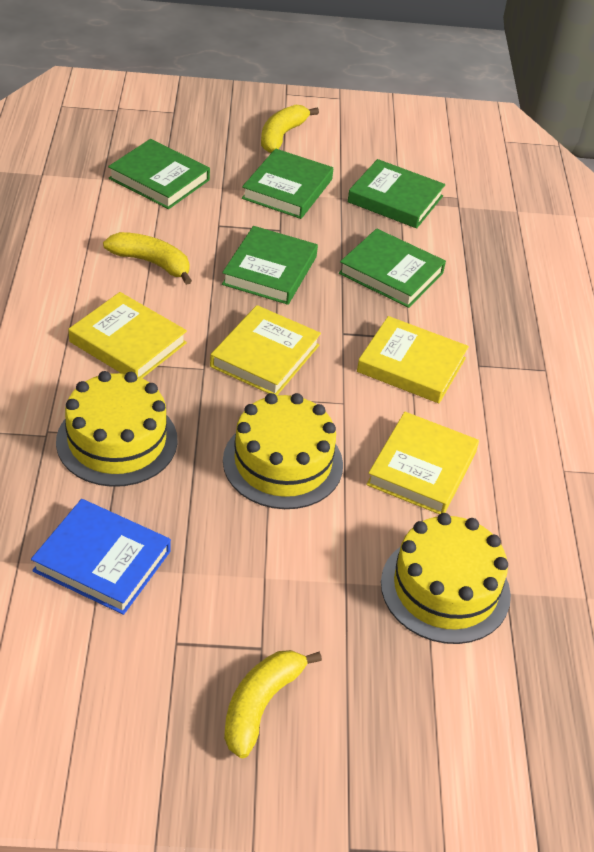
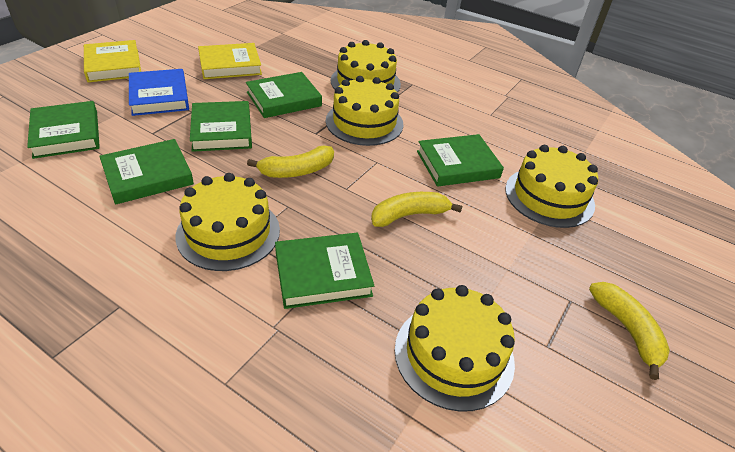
green book: 5 -> 6
yellow book: 4 -> 2
yellow cake: 3 -> 5

